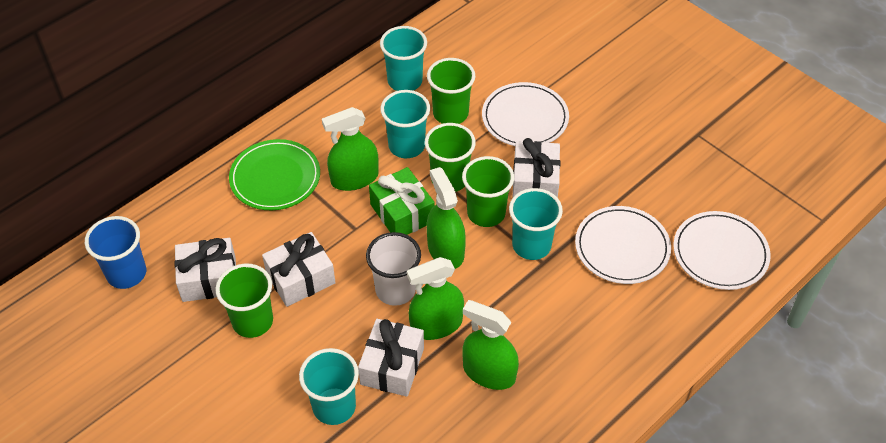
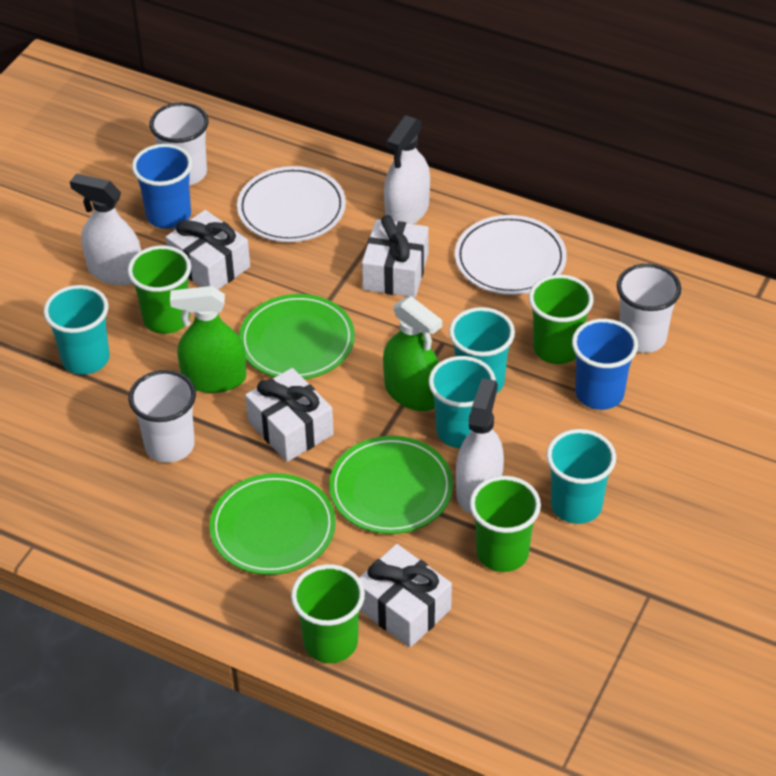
blue cup: 1 -> 2
green gift: 1 -> 0
green plate: 1 -> 3
green spray bottle: 4 -> 2
white cup: 1 -> 3
white plate: 3 -> 2
white spray bottle: 0 -> 3

